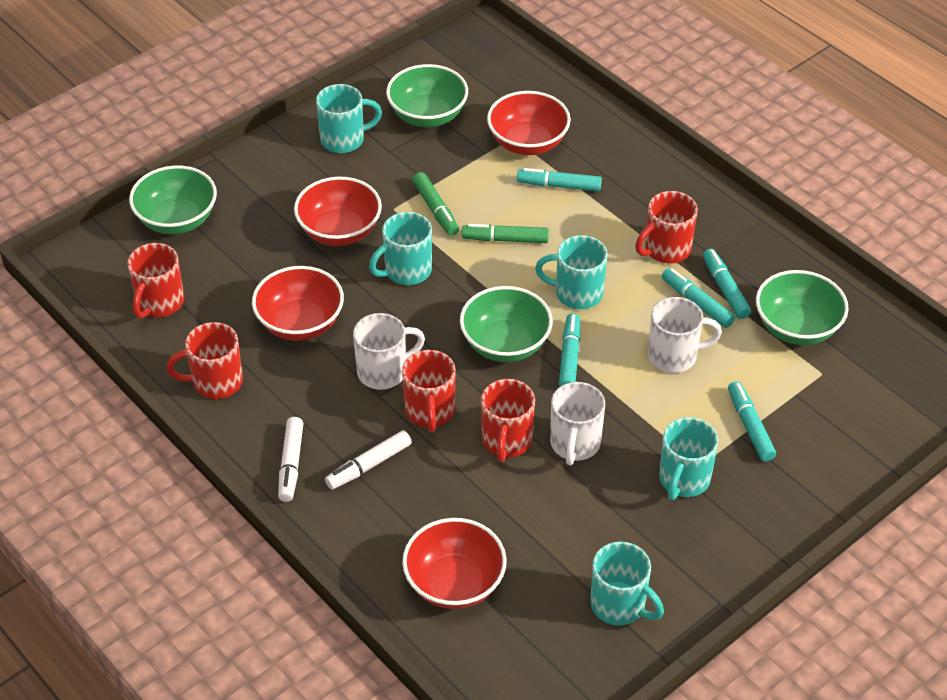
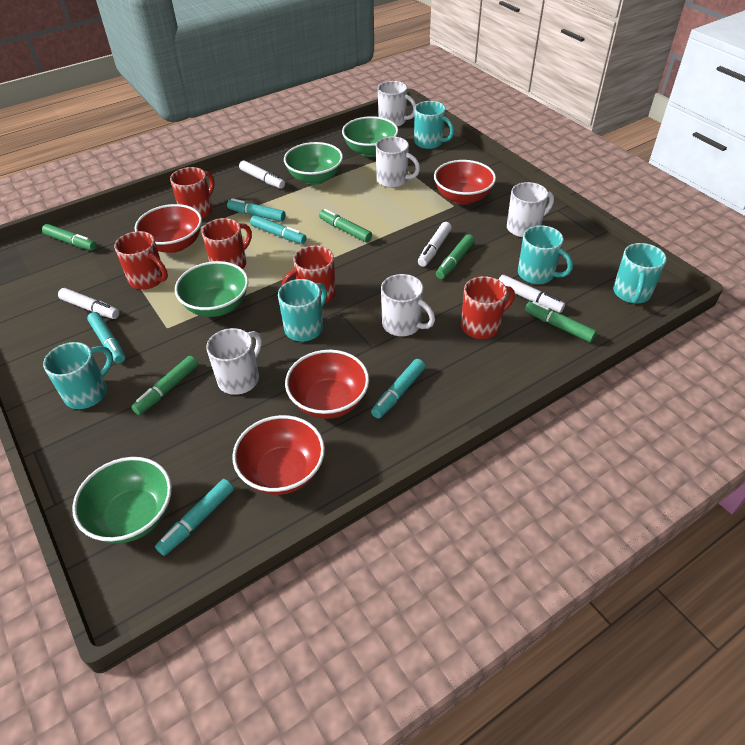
green marker: 2 -> 5
white marker: 2 -> 4
white mug: 3 -> 5

